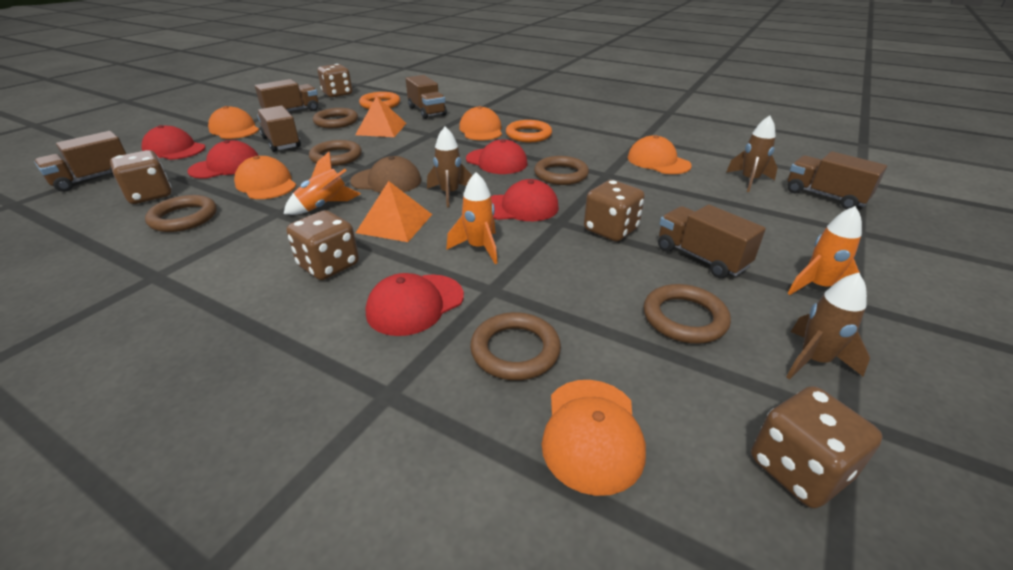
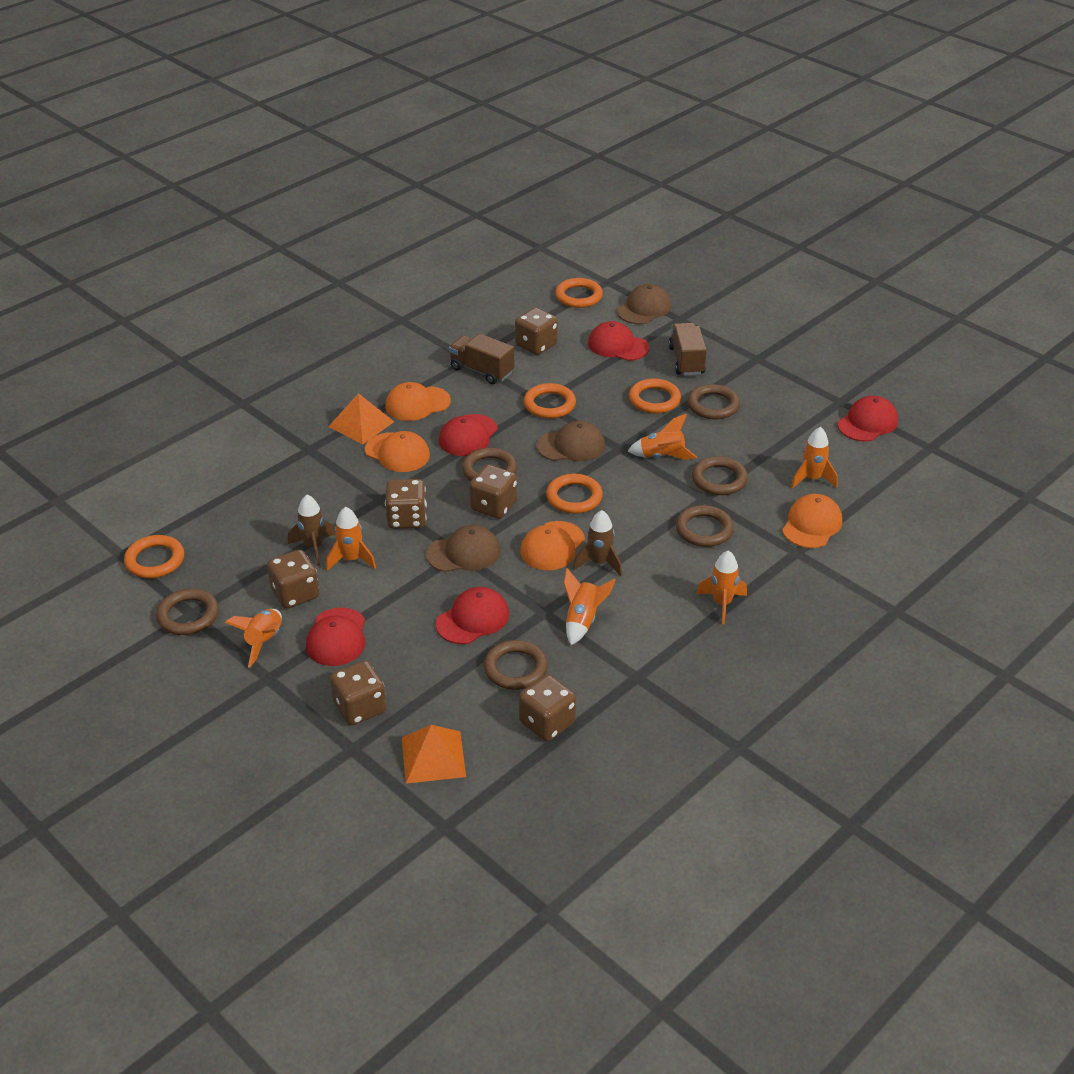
brown cap: 1 -> 3
brown dice: 5 -> 6
brown rocket: 3 -> 2
brown truck: 6 -> 2
orange cap: 5 -> 4
orange ring: 2 -> 5
orange rocket: 3 -> 6

